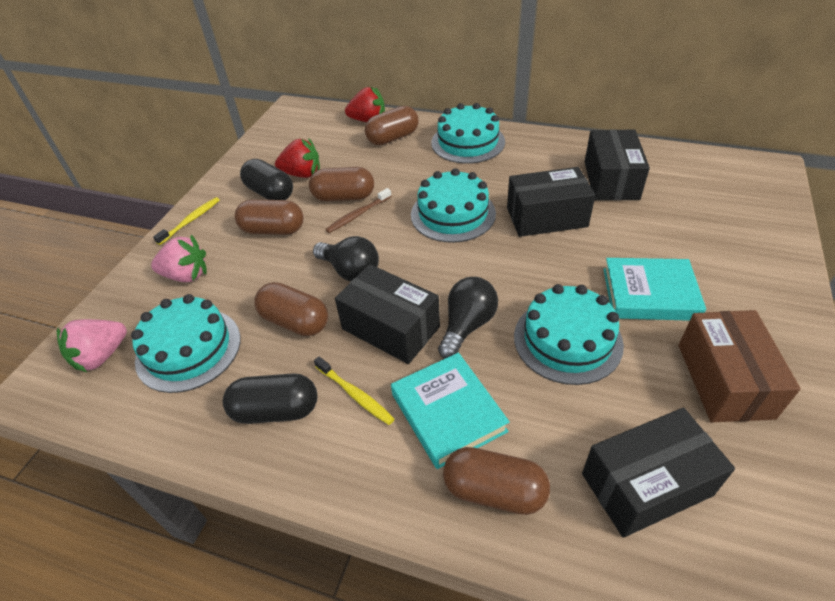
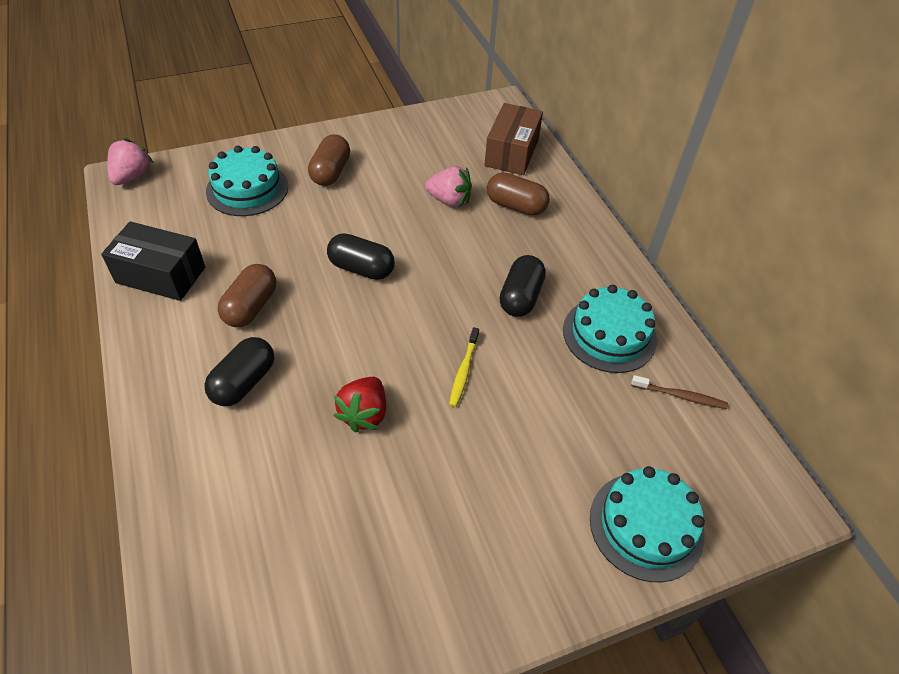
black box: 4 -> 1
black capsule: 2 -> 3
black light bulb: 2 -> 0
brown capsule: 5 -> 3
red strawberry: 2 -> 1
turquoise book: 2 -> 0
turquoise cake: 4 -> 3
yellow toothbrush: 2 -> 1

